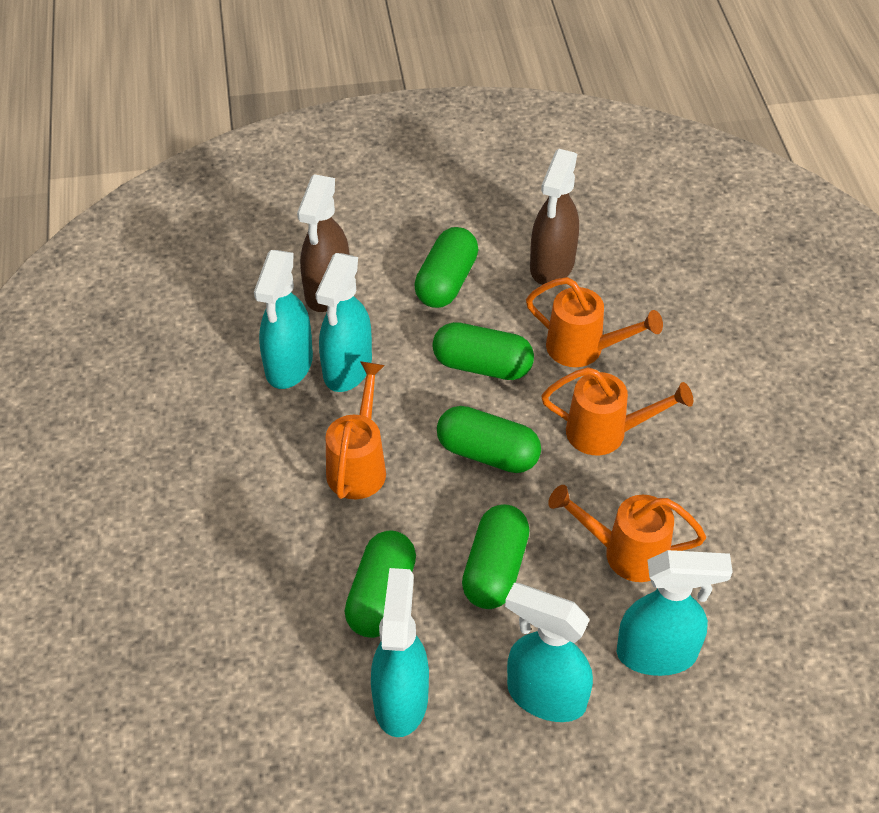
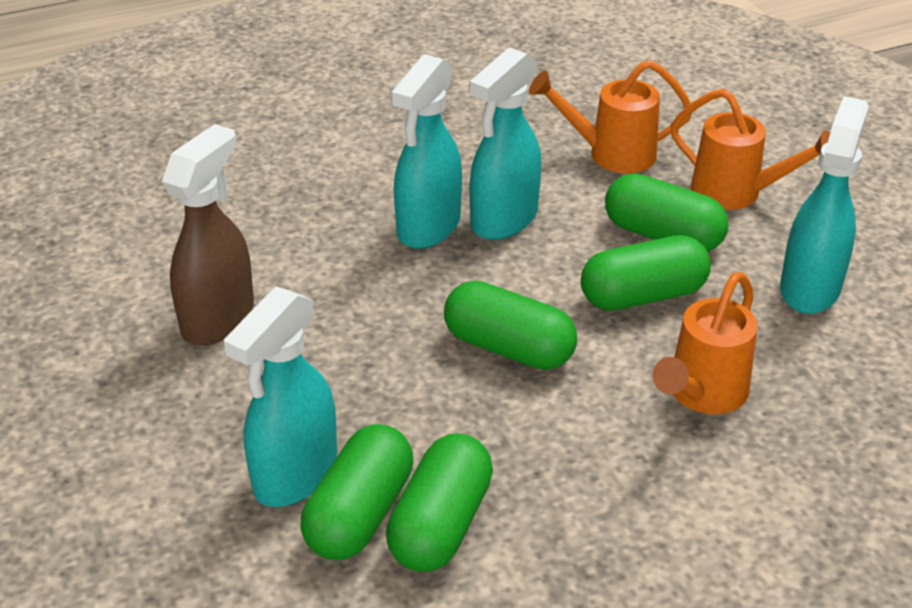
brown spray bottle: 2 -> 1
orange watering can: 4 -> 3
turquoise spray bottle: 5 -> 4

